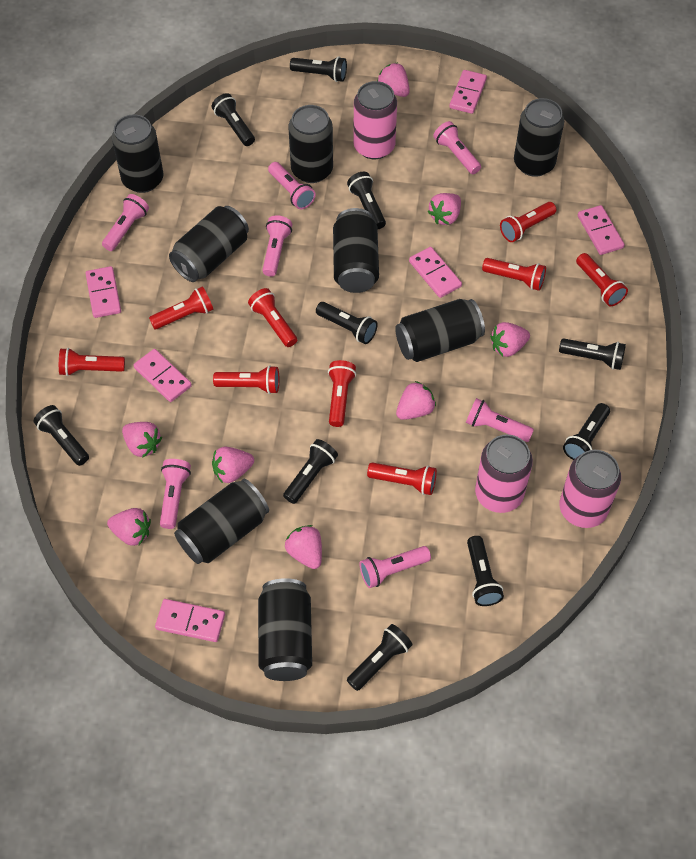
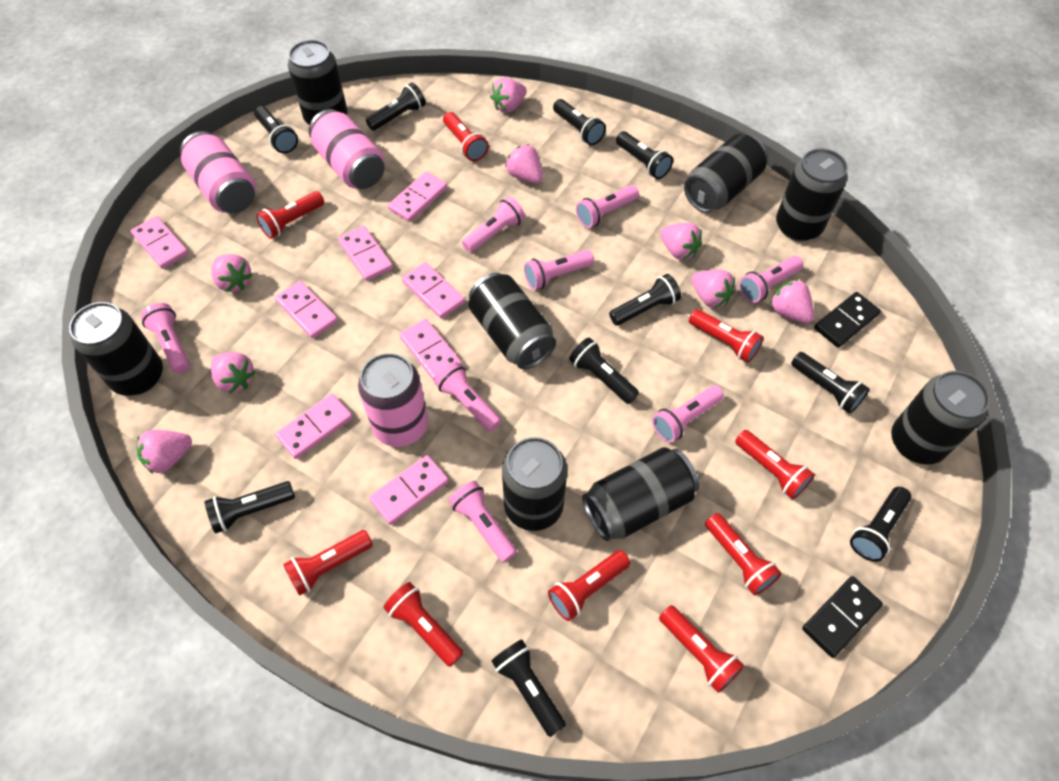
black domino: 0 -> 2
pink domino: 6 -> 8
pink flashlight: 7 -> 8

